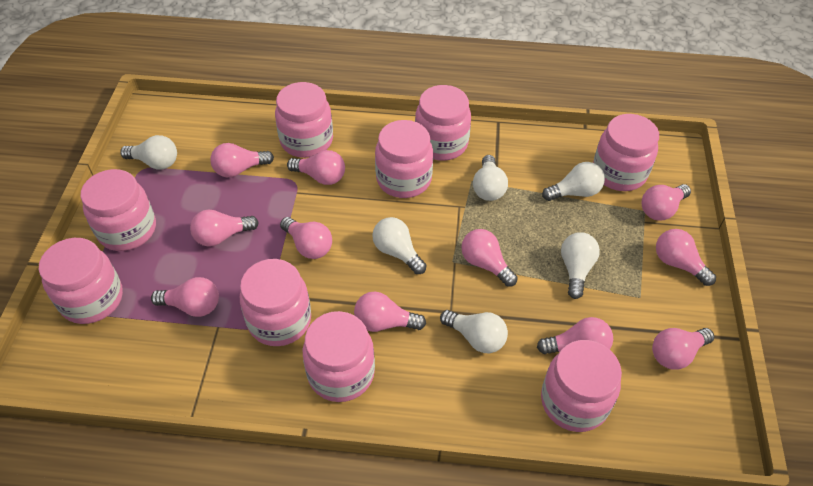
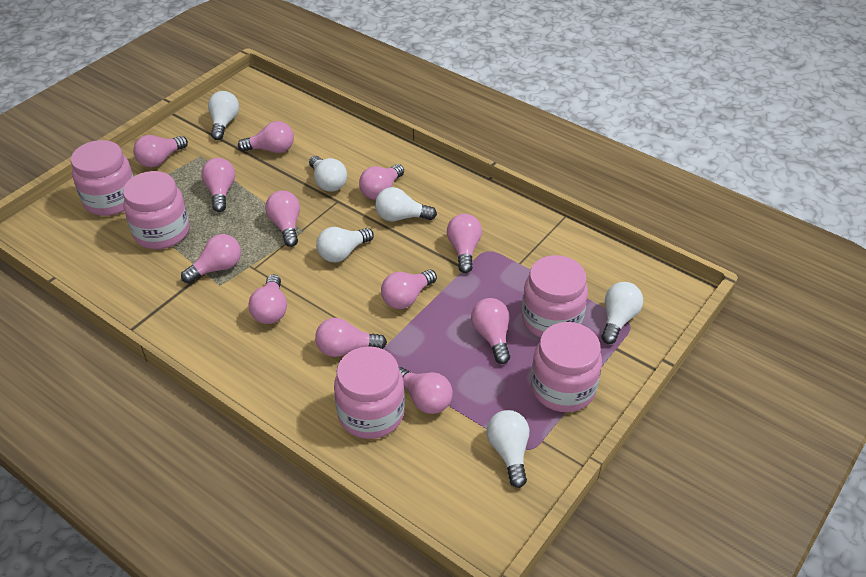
pink jar: 9 -> 5
pink light bulb: 11 -> 12

